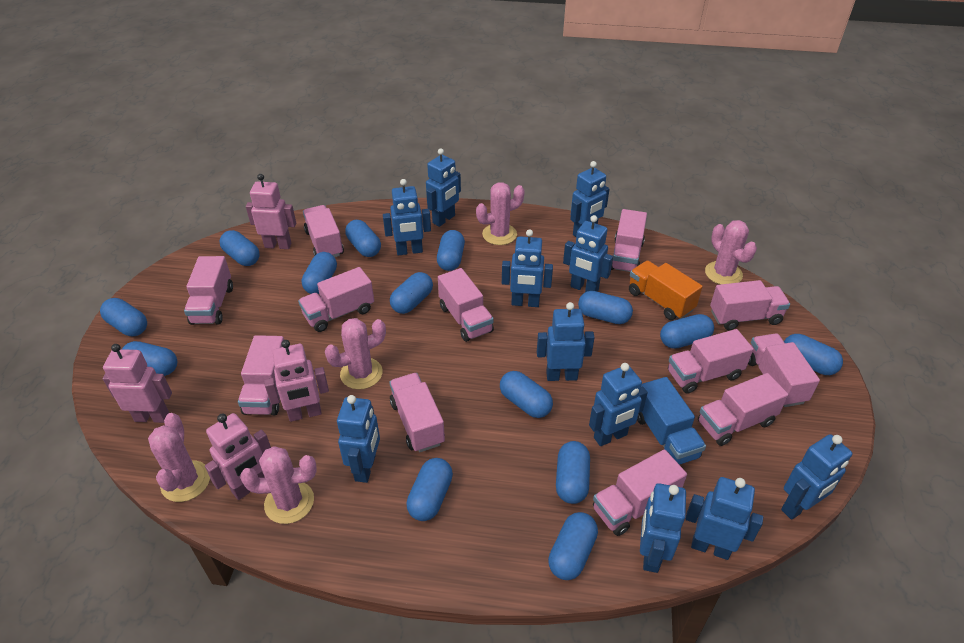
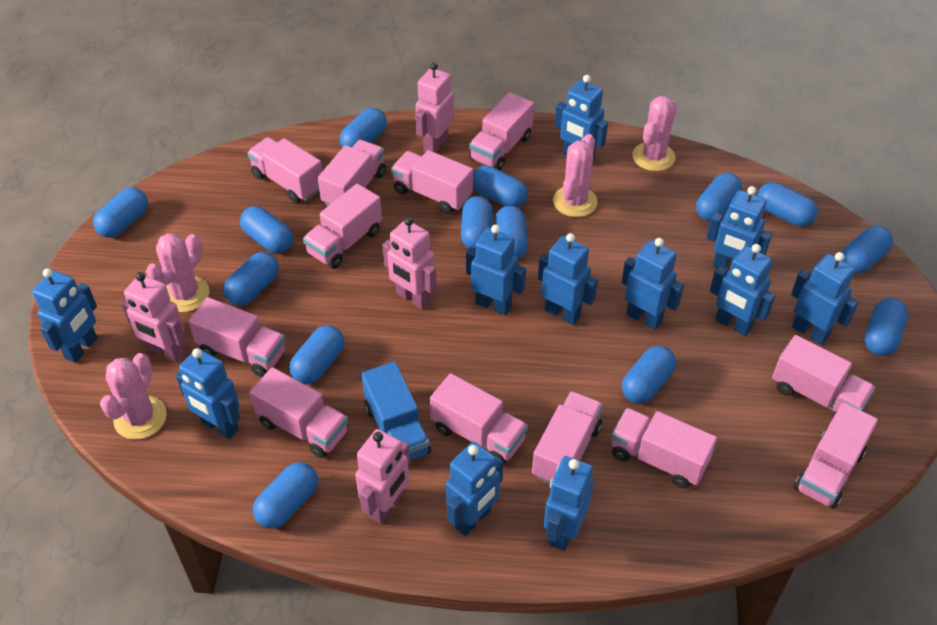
orange truck: 1 -> 0
pink cactus: 5 -> 4

